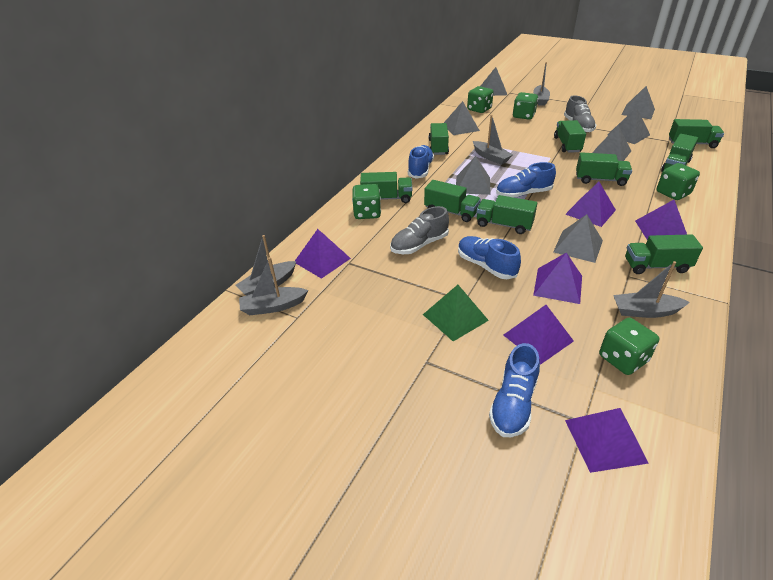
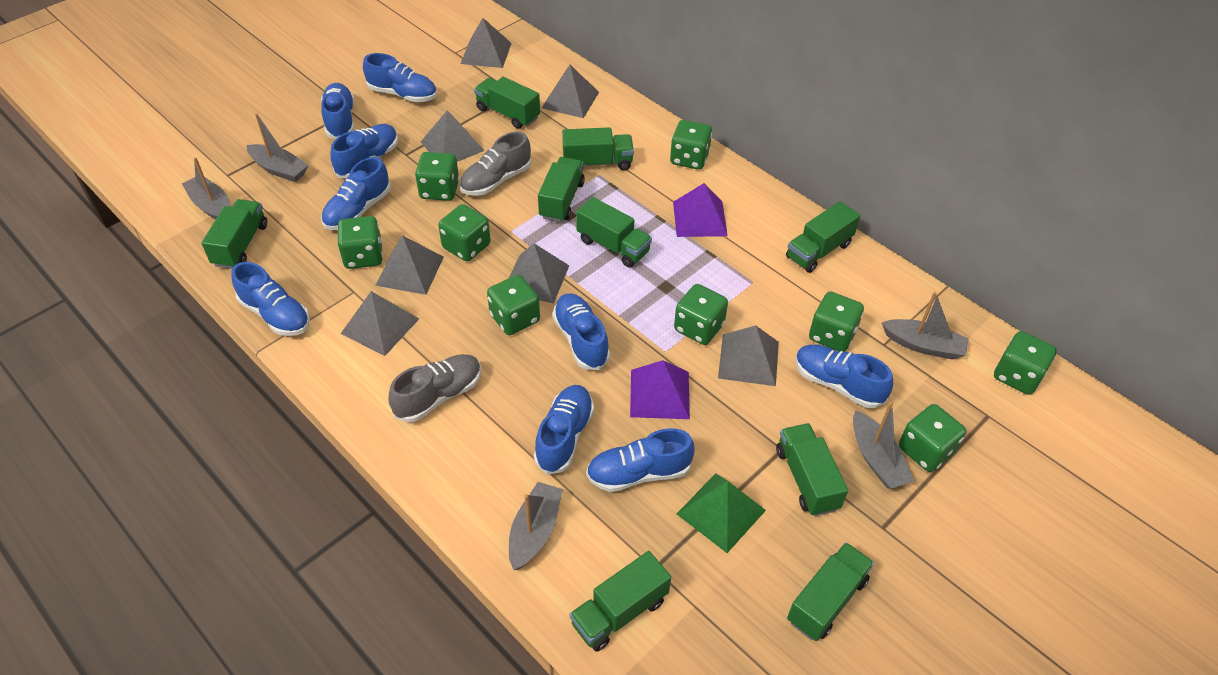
blue shoe: 4 -> 9
green dice: 5 -> 9
purple pyramid: 6 -> 2

